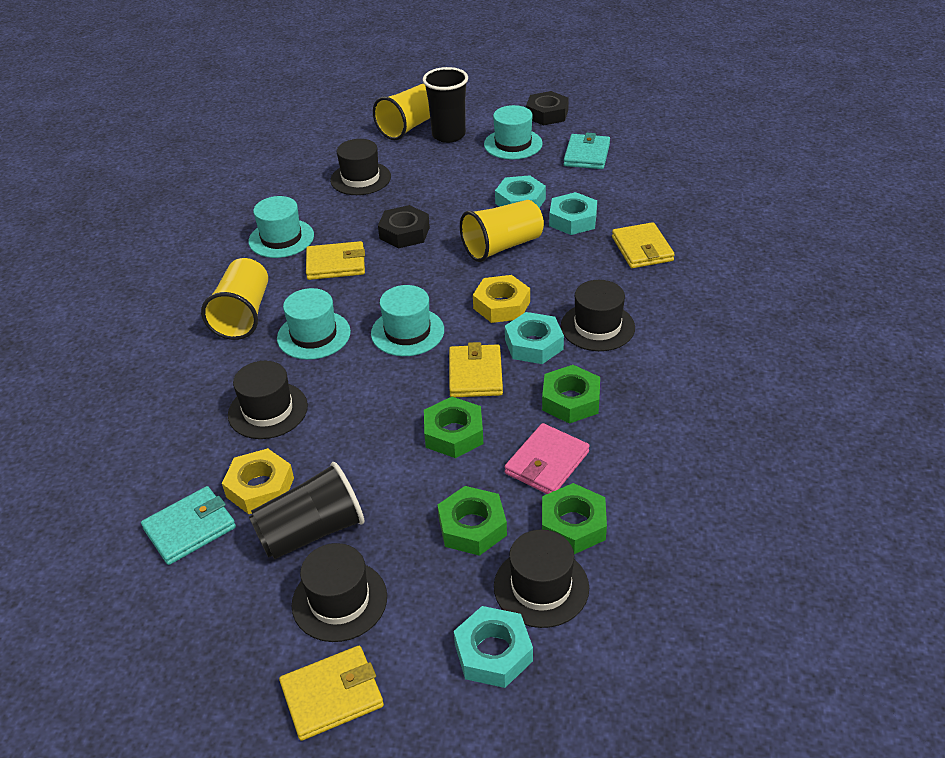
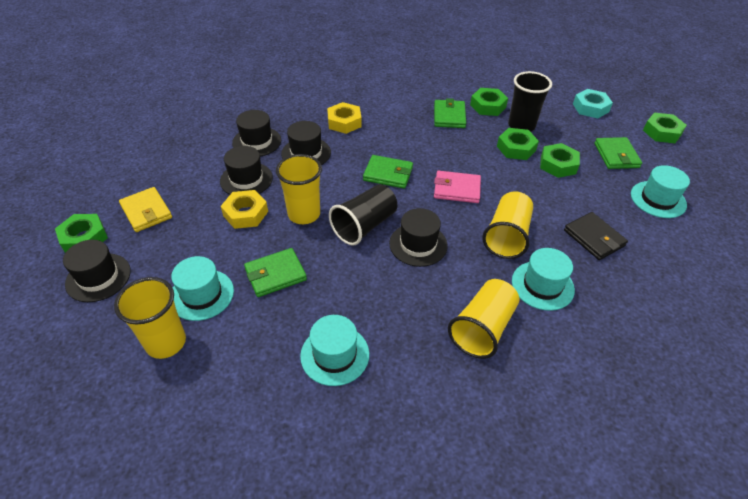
black nut: 2 -> 0
black wallet: 0 -> 1
green nut: 4 -> 5
green wallet: 0 -> 4
turquoise nut: 4 -> 1
turquoise wallet: 2 -> 0
yellow cup: 3 -> 4
yellow wallet: 4 -> 1

